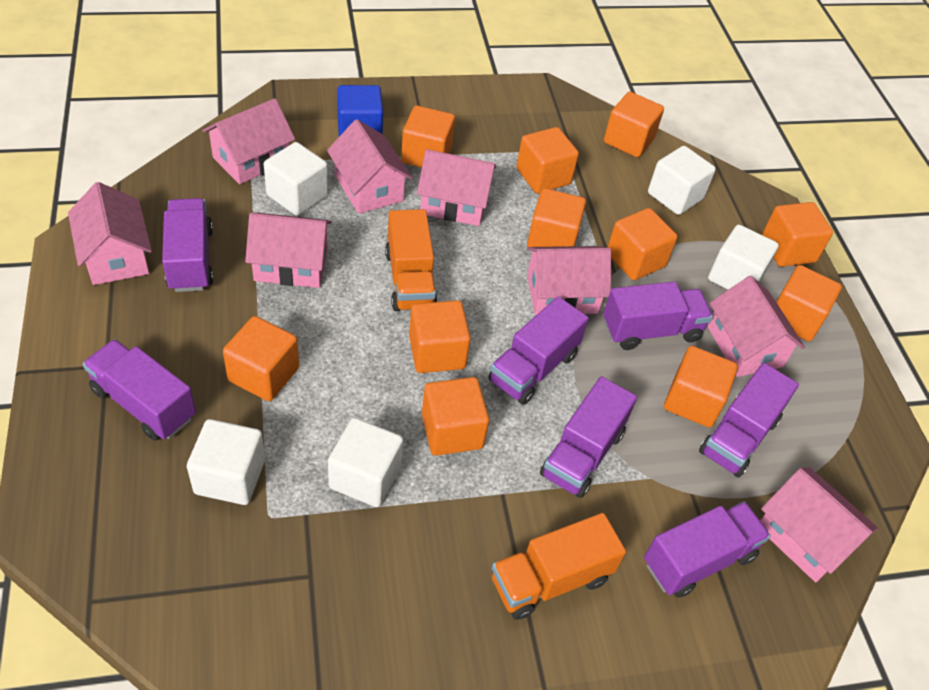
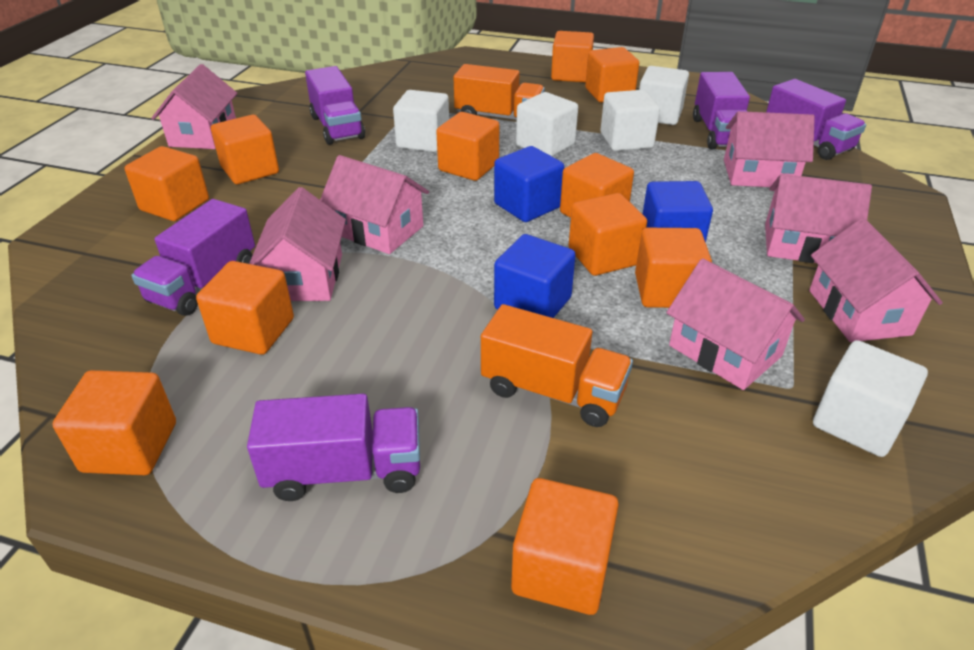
blue cube: 1 -> 3
pink house: 8 -> 7
purple truck: 7 -> 5

